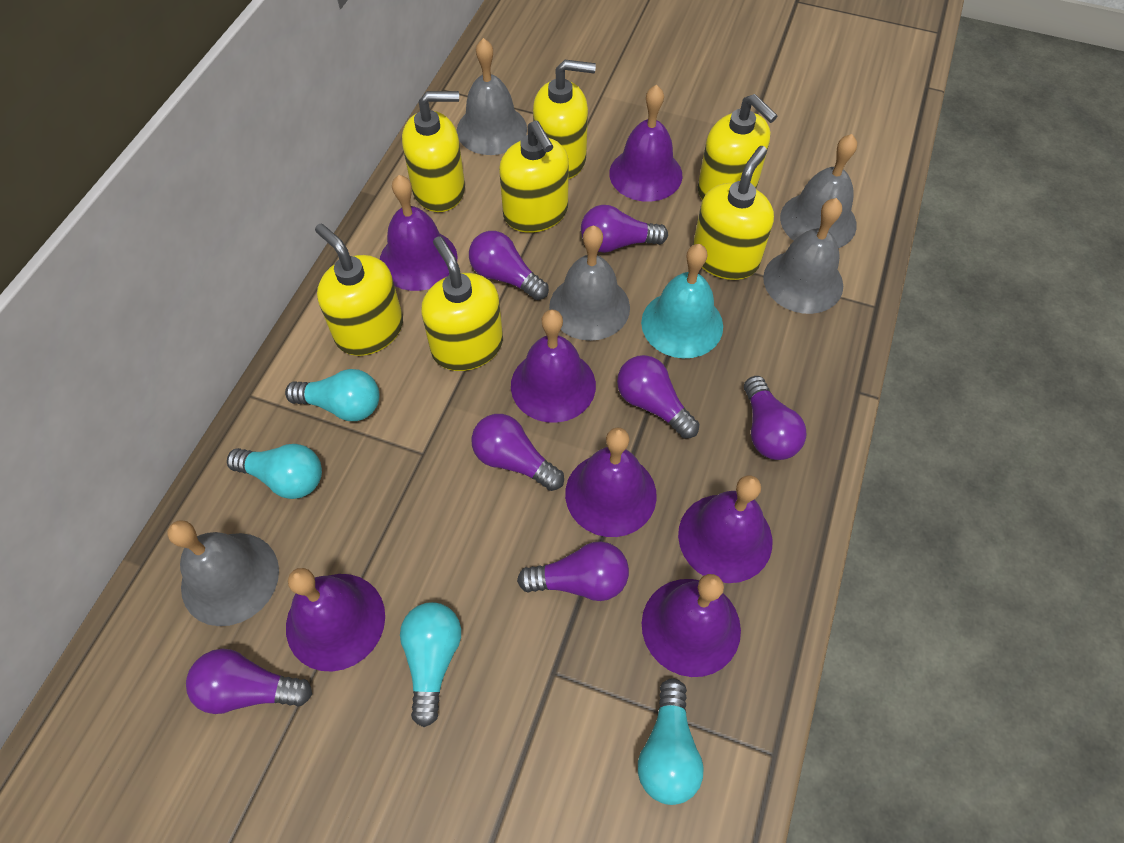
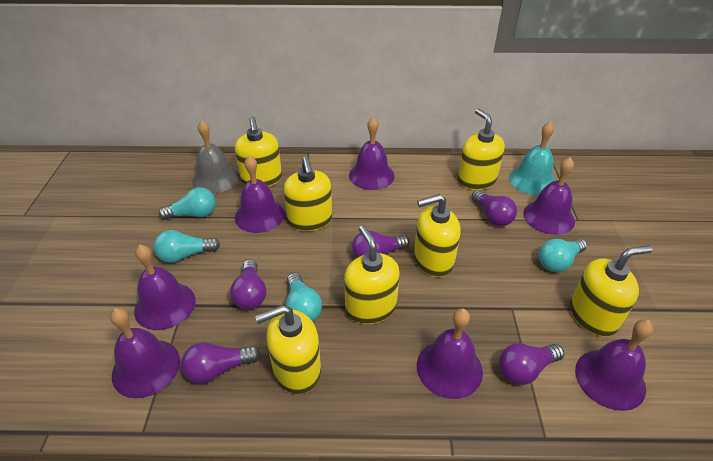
grey bell: 5 -> 1
purple light bulb: 7 -> 5

